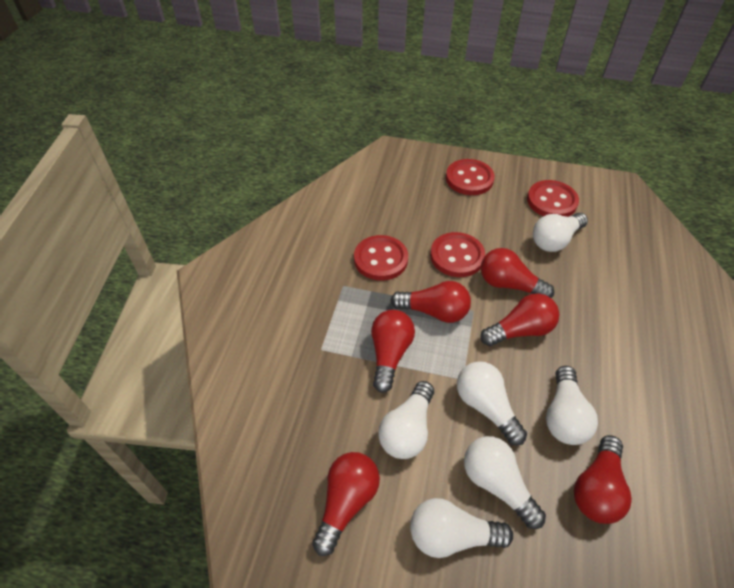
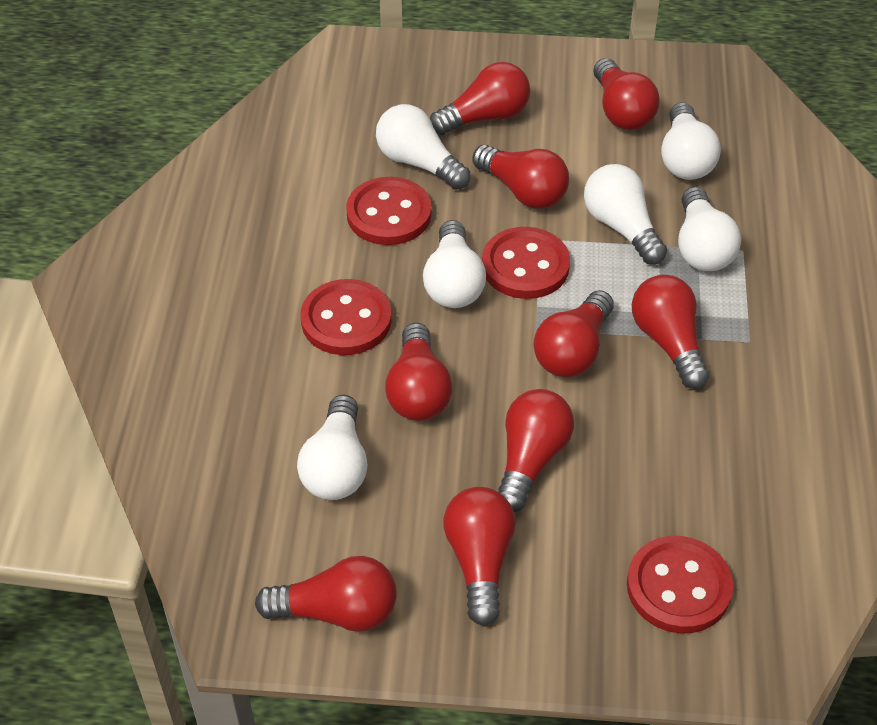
red light bulb: 6 -> 9

